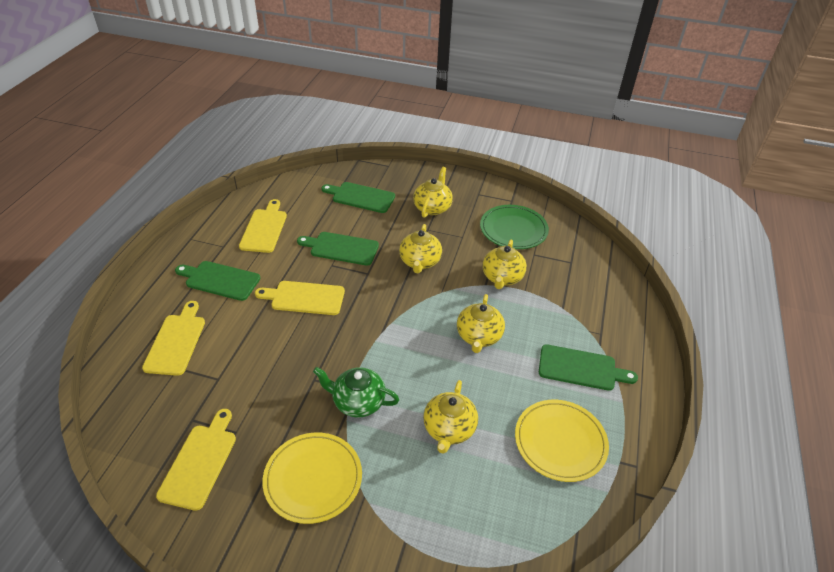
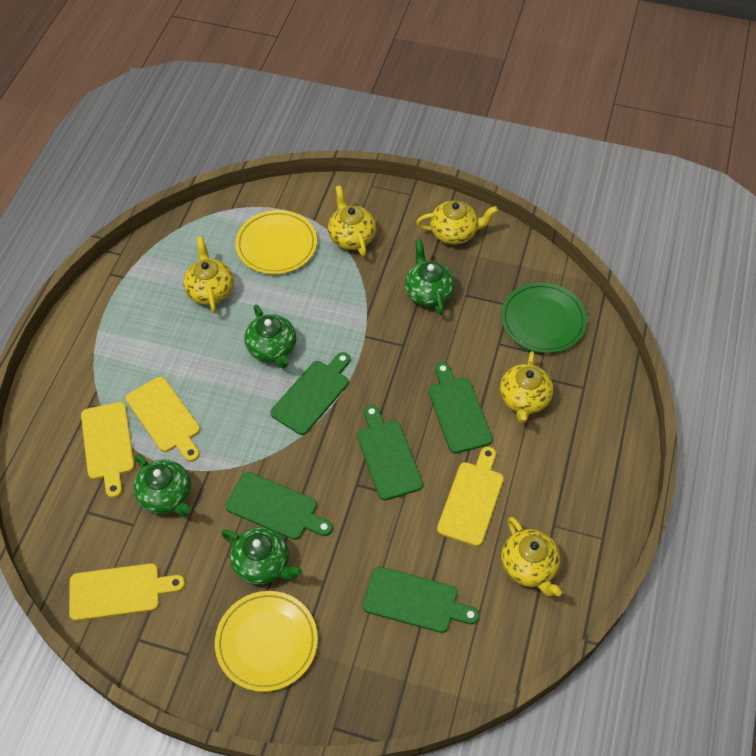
green cutting board: 4 -> 5
green teapot: 1 -> 4

